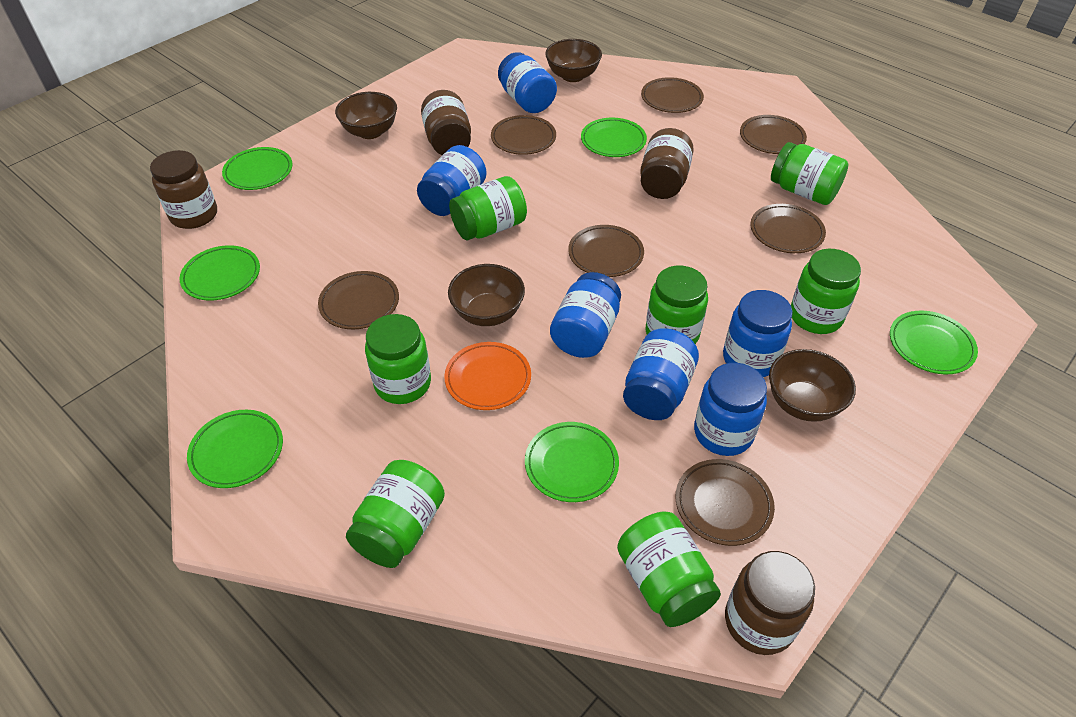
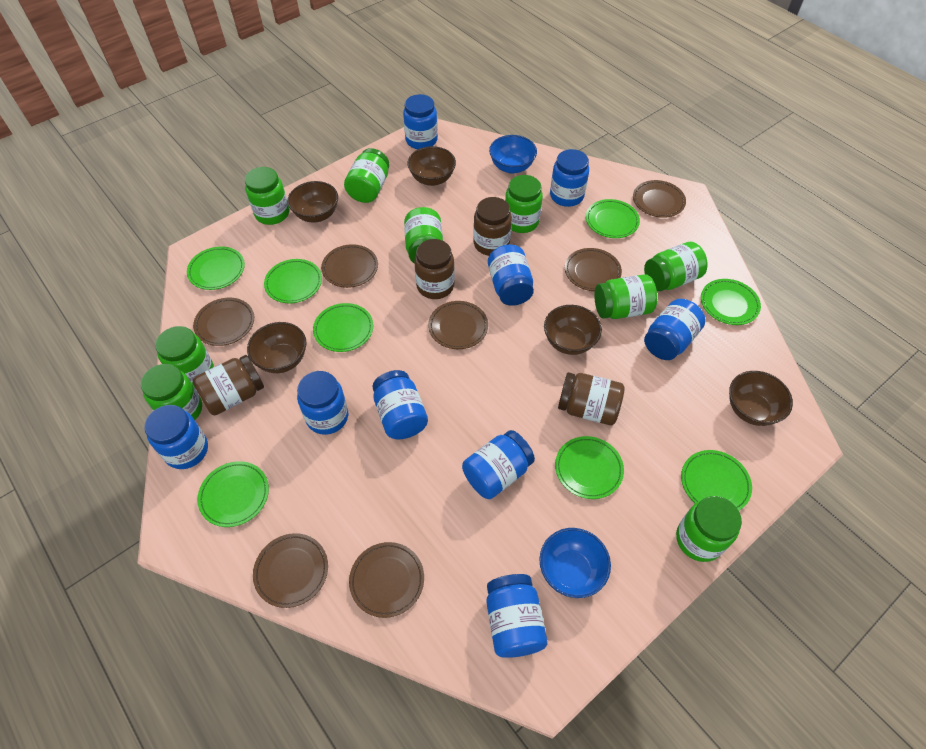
blue bowl: 0 -> 2
blue jar: 6 -> 9
brown bowl: 4 -> 5
green jar: 7 -> 9
green plate: 6 -> 8
orange plate: 1 -> 0

